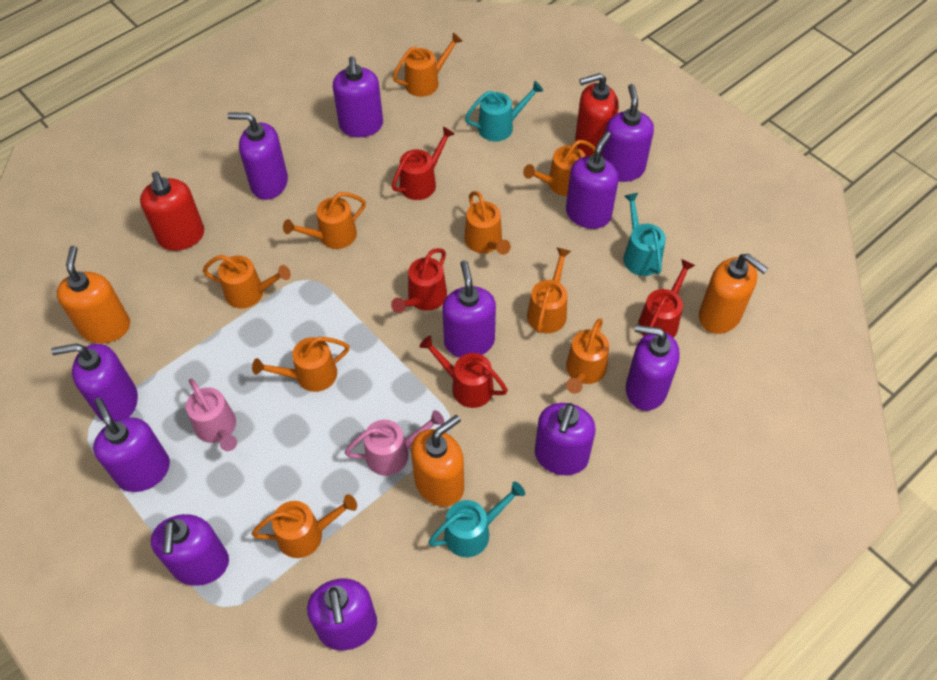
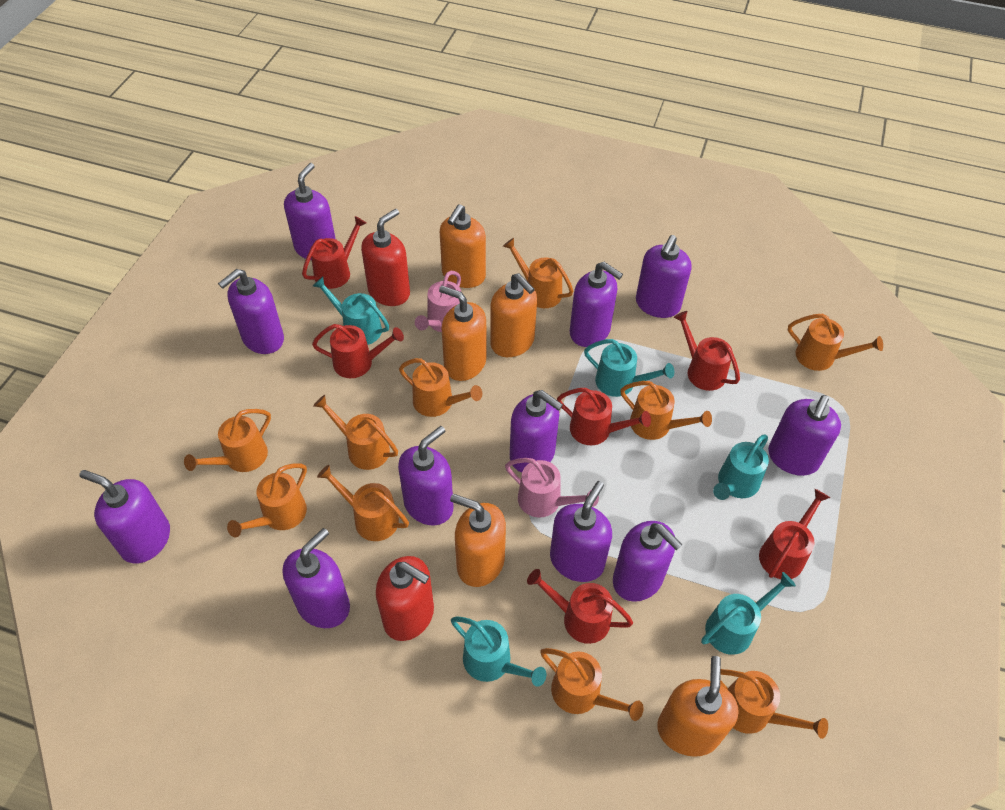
orange soap dispenser: 3 -> 5
orange watering can: 9 -> 10
red watering can: 4 -> 6
turquoise watering can: 3 -> 5

